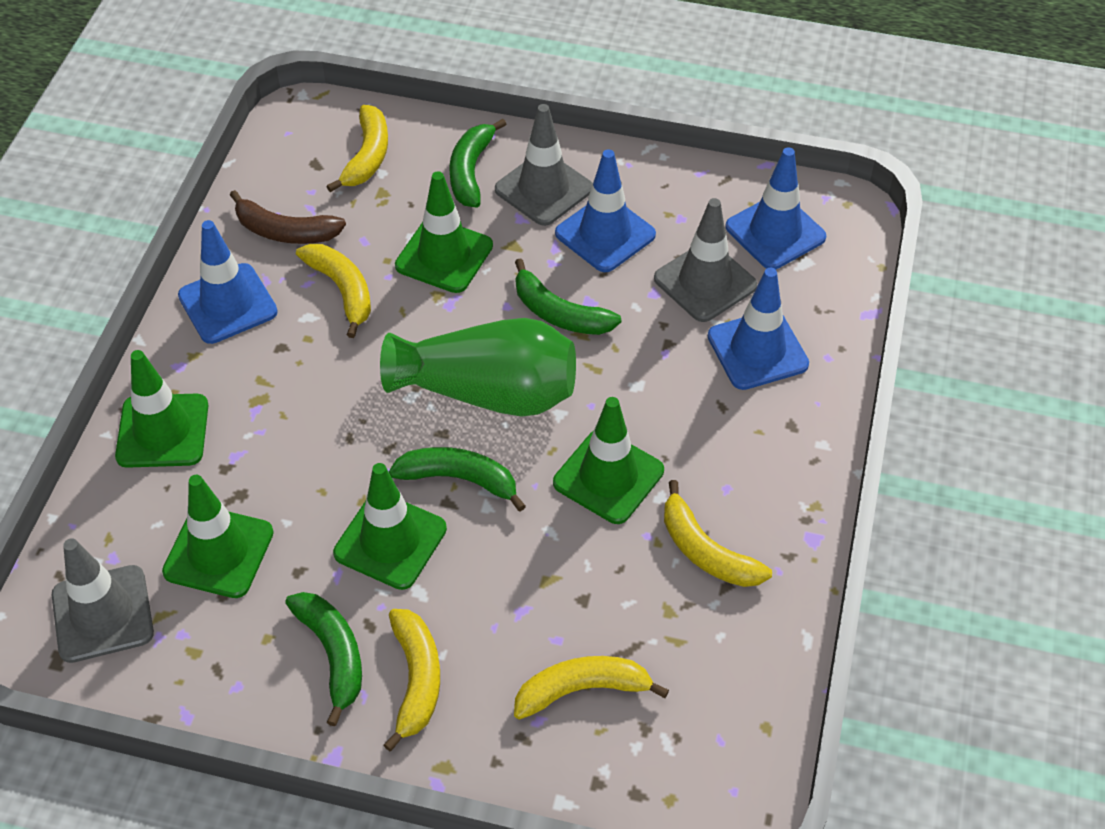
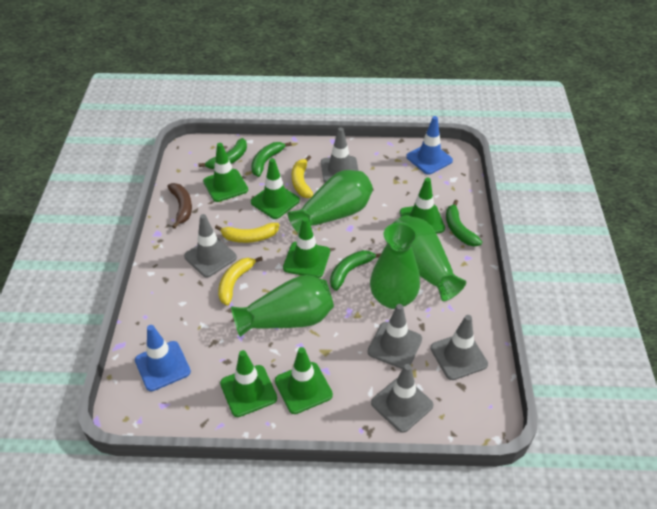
blue traffic cone: 4 -> 2
green traffic cone: 5 -> 6
green vase: 1 -> 4
grey traffic cone: 3 -> 5
yellow banana: 5 -> 3

